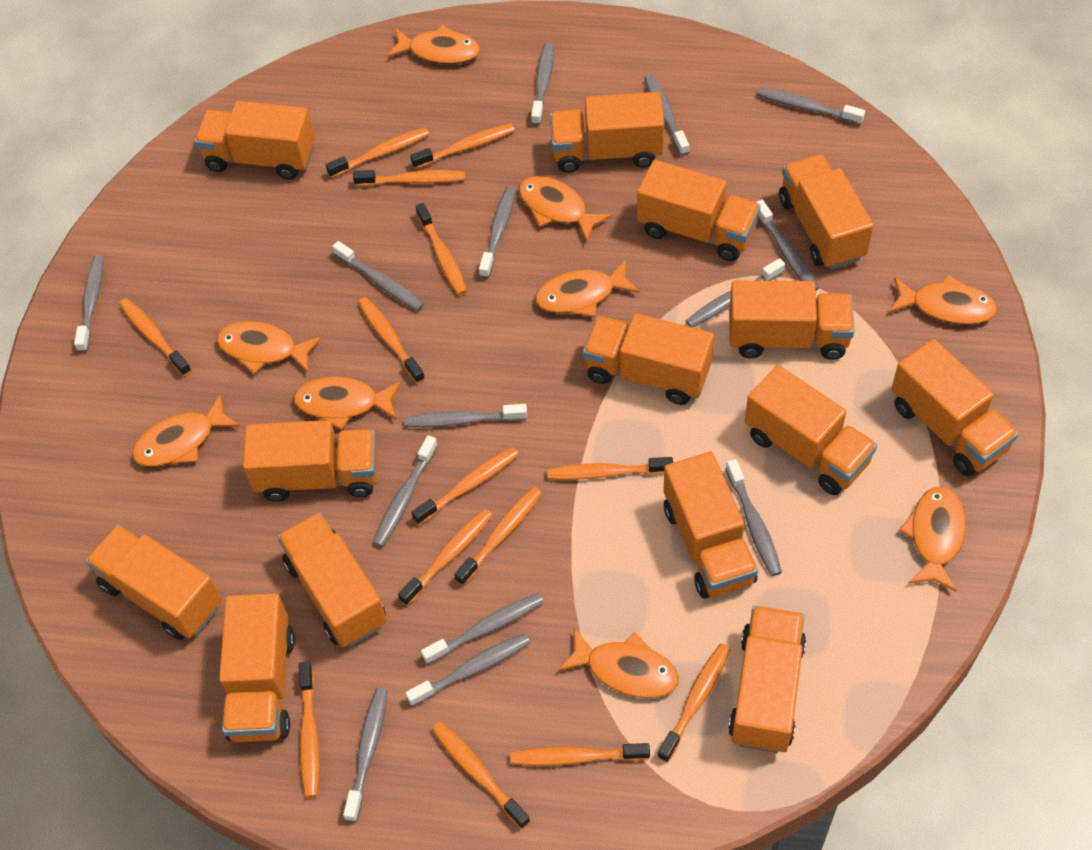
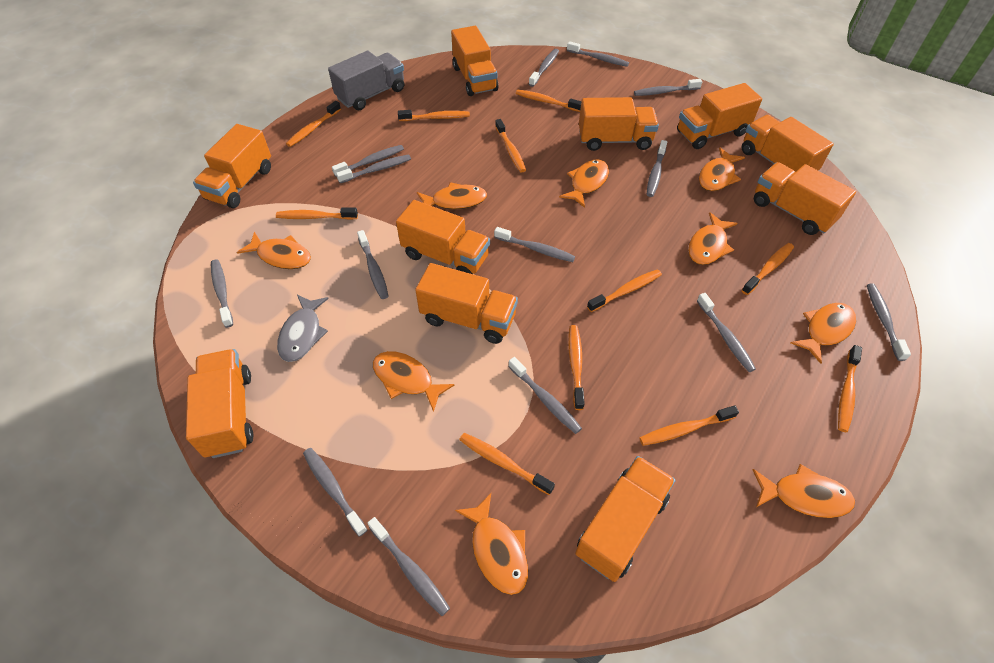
grey fish: 0 -> 1
grey truck: 0 -> 1
orange toothbrush: 14 -> 11
orange truck: 14 -> 10

